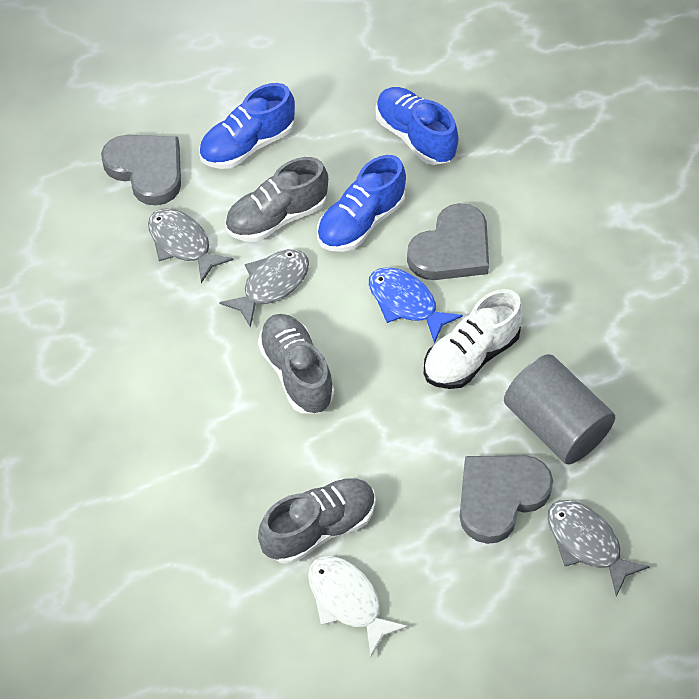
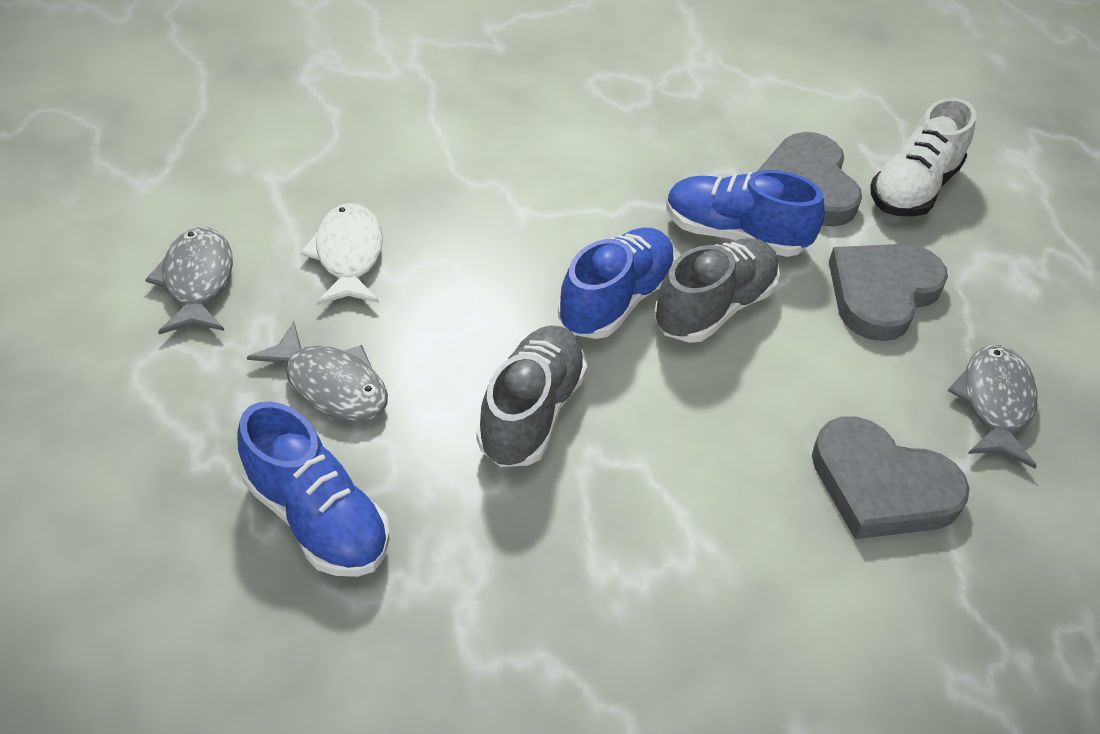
blue fish: 1 -> 0
grey cylinder: 1 -> 0
grey shoe: 3 -> 2

